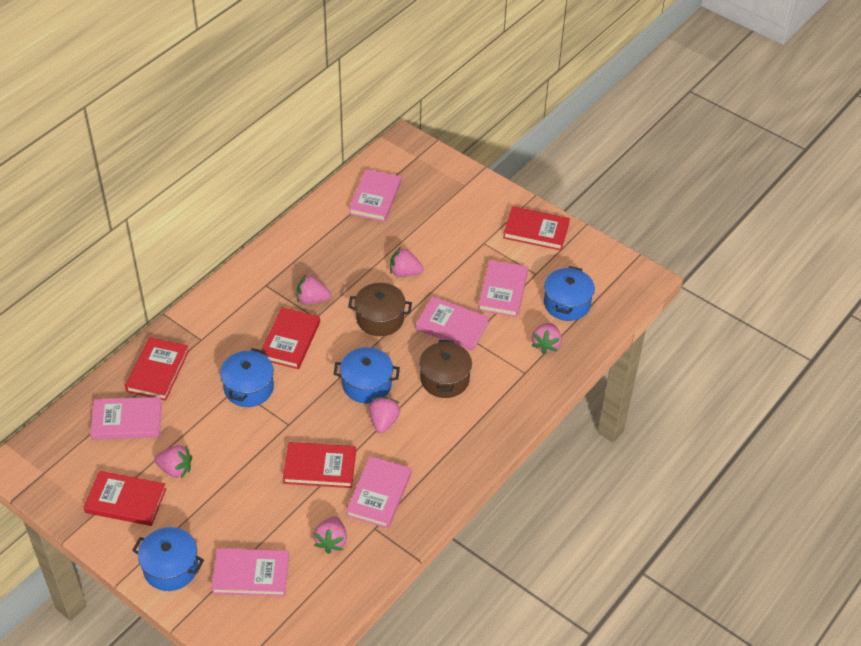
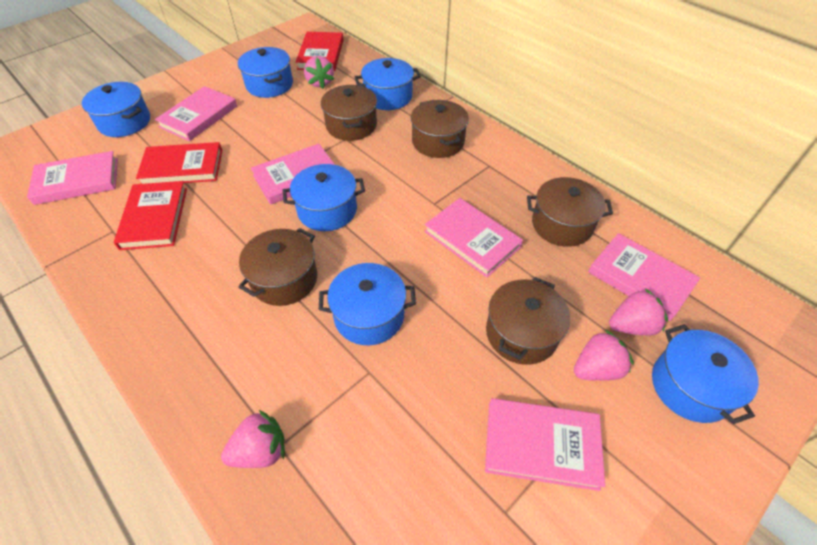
blue pot: 4 -> 6
brown pot: 2 -> 5
pink strawberry: 6 -> 4
red book: 5 -> 3

